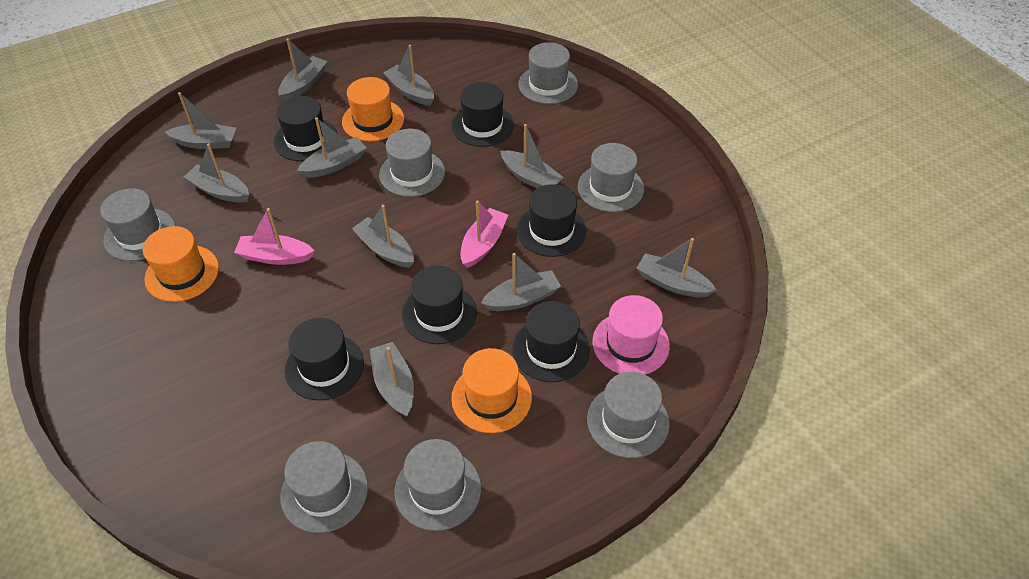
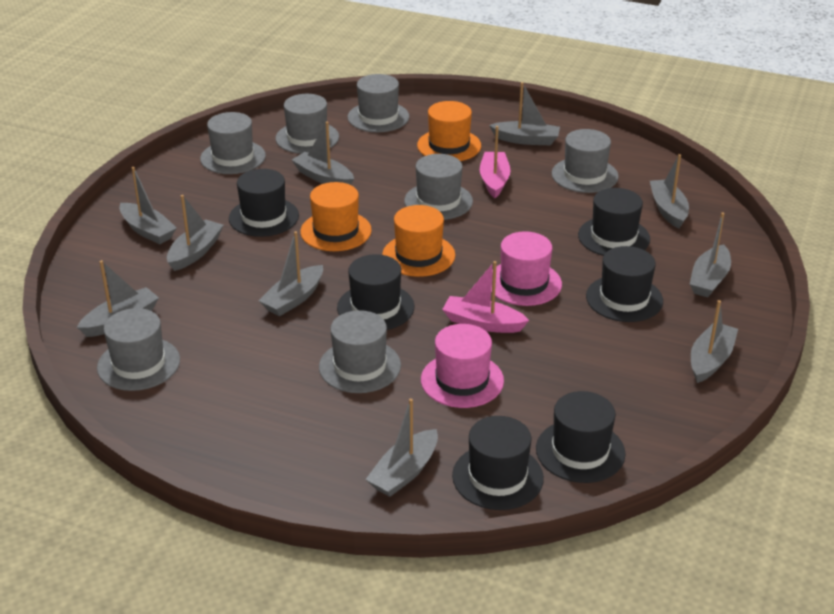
pink hat: 1 -> 2

